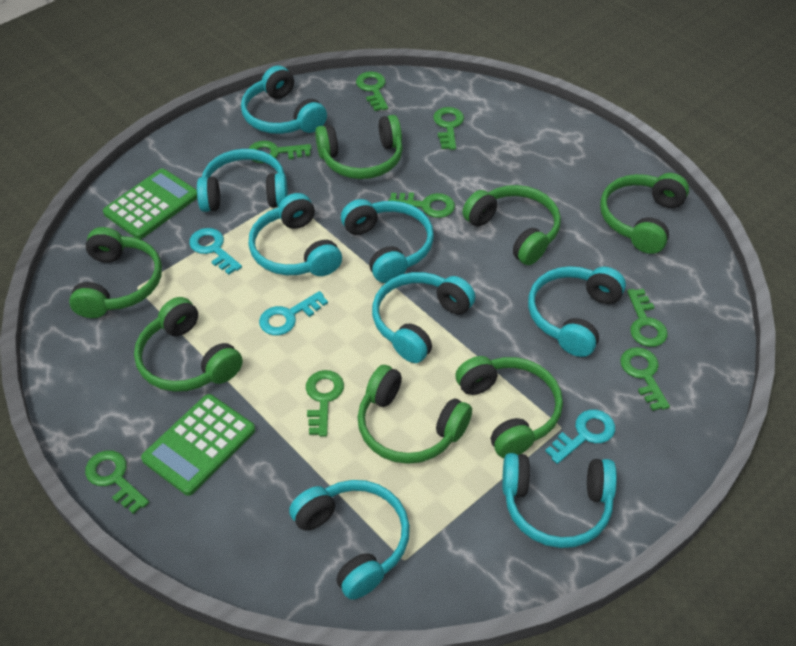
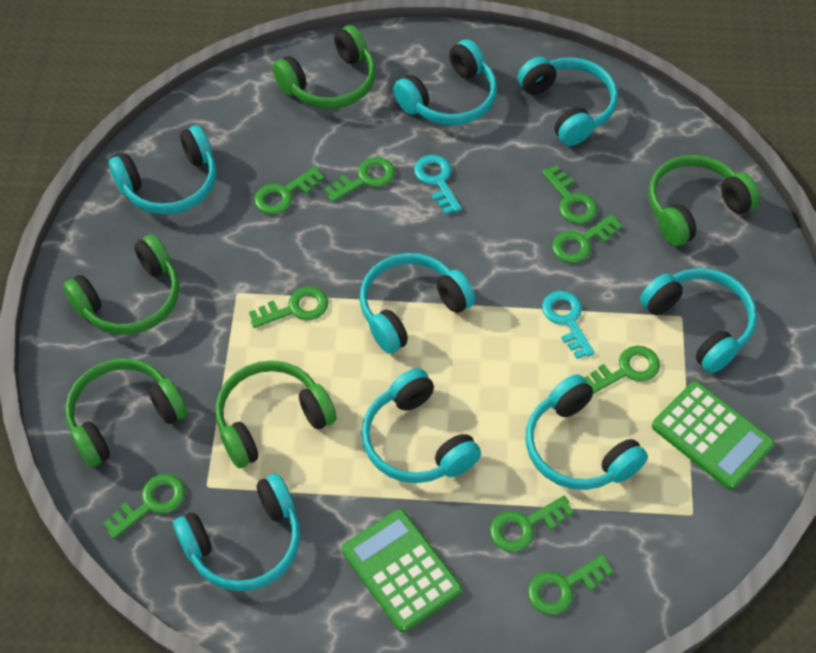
green headphones: 7 -> 5
green key: 8 -> 9
turquoise key: 3 -> 2

